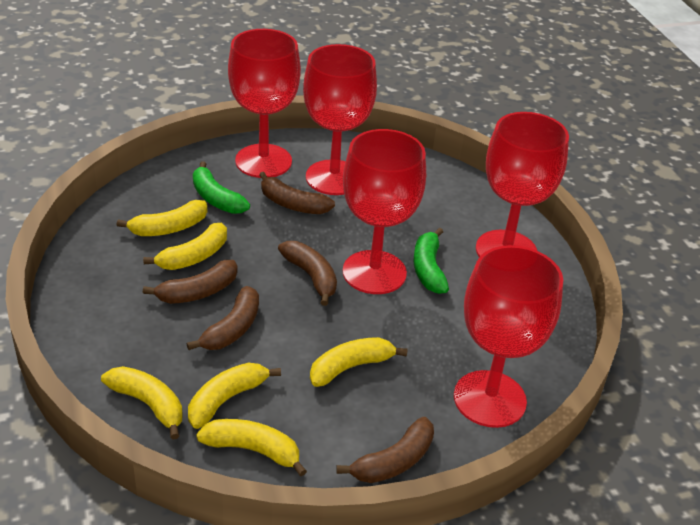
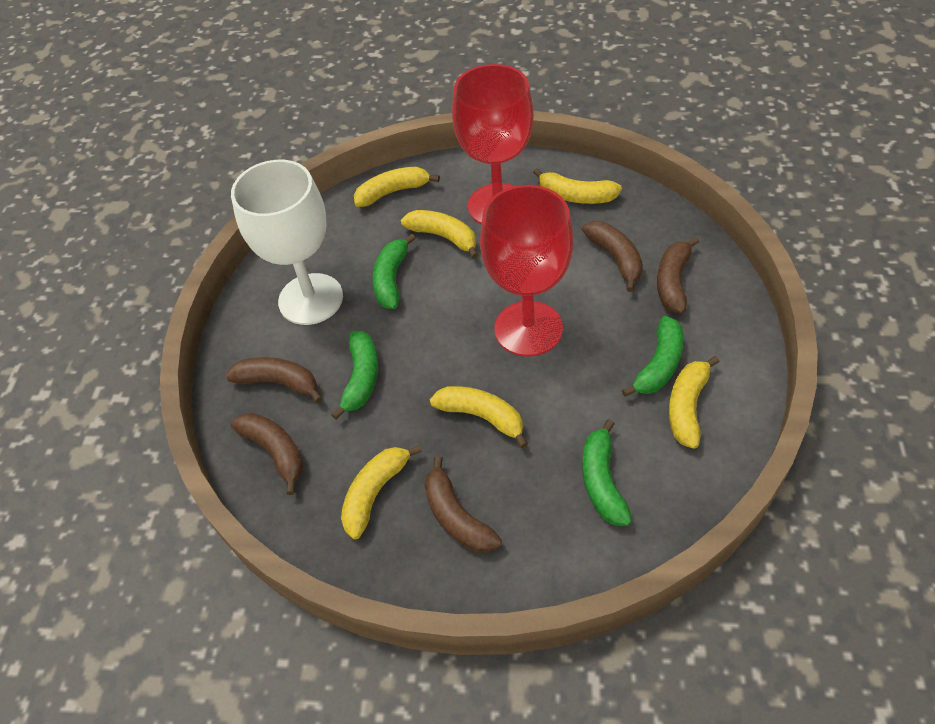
green banana: 2 -> 4
red goblet: 5 -> 2
white goblet: 0 -> 1

